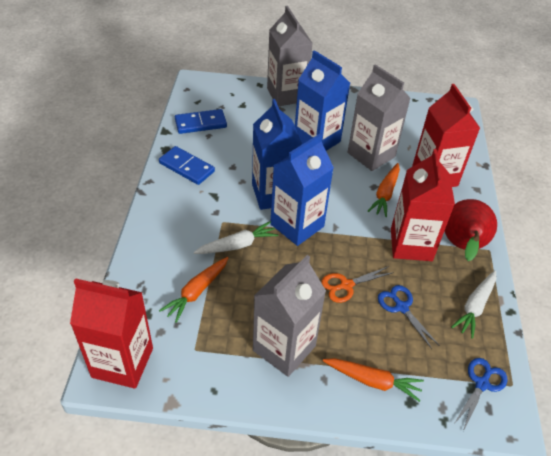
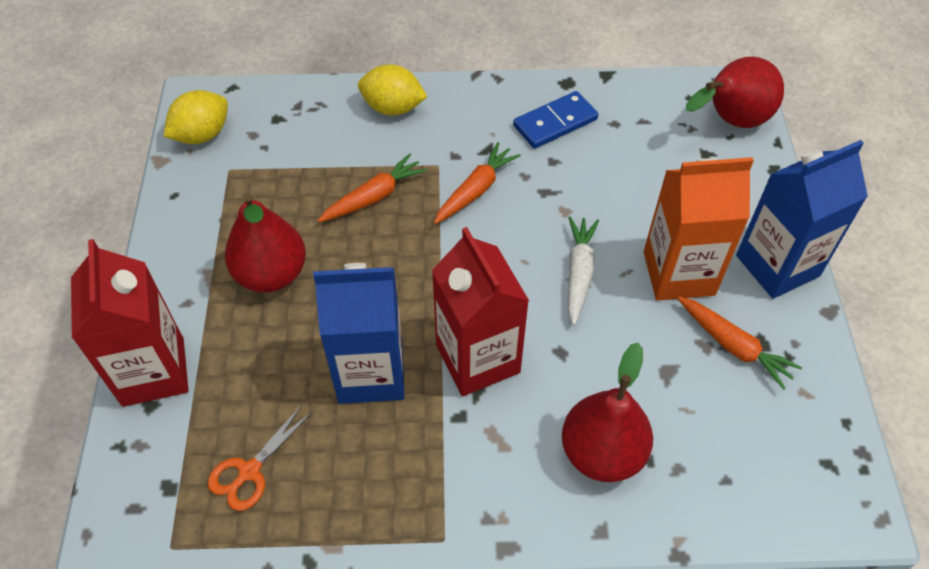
blue carton: 3 -> 2
blue domino: 2 -> 1
blue scissors: 2 -> 0
grey carton: 3 -> 0
orange carton: 0 -> 1
red carton: 3 -> 2
red pear: 1 -> 3
white carrot: 2 -> 1
yellow lemon: 0 -> 2

